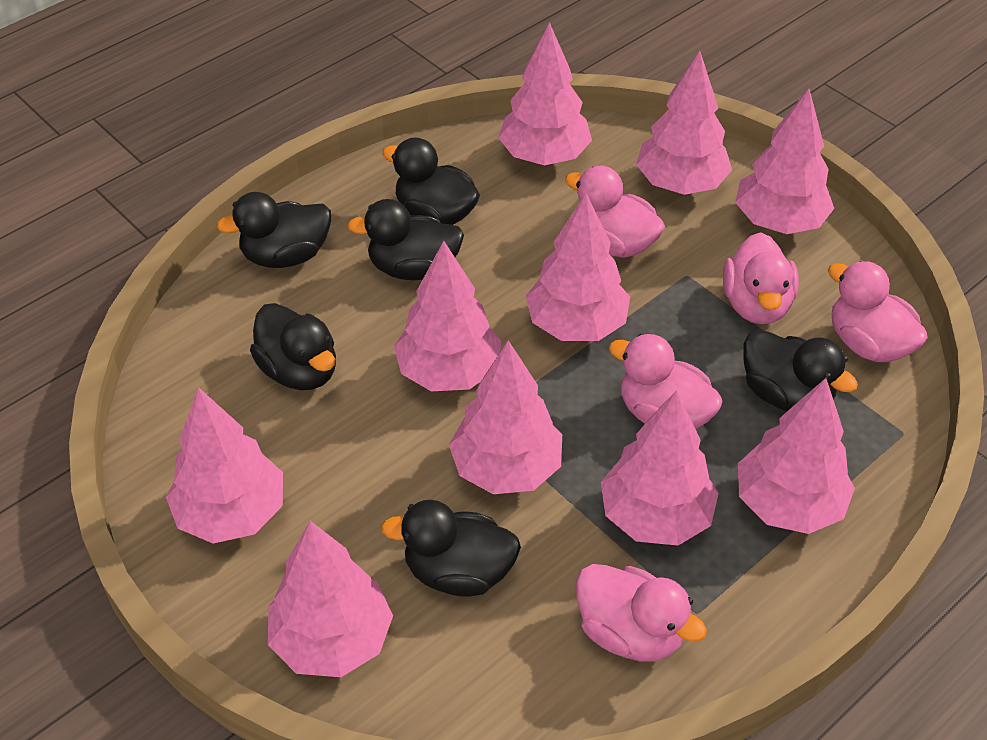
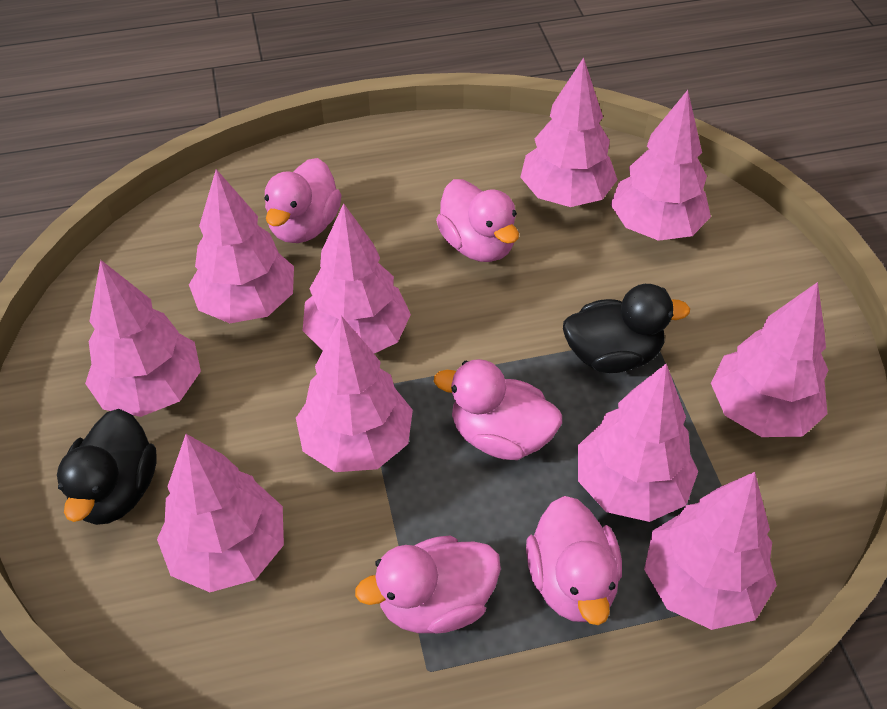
black duck: 6 -> 2

